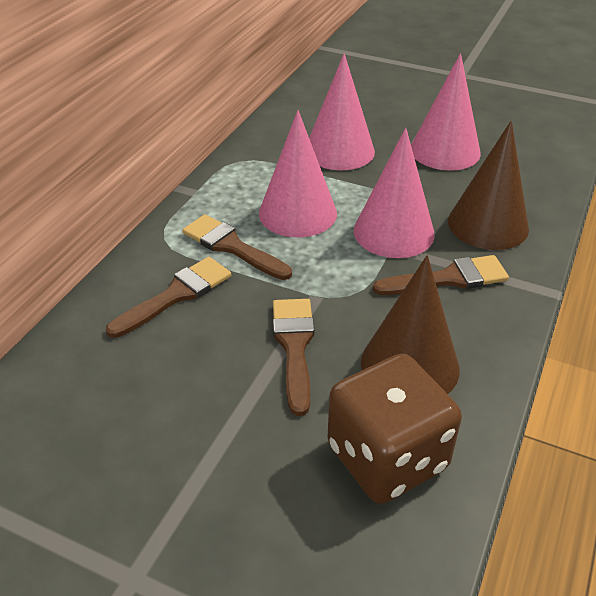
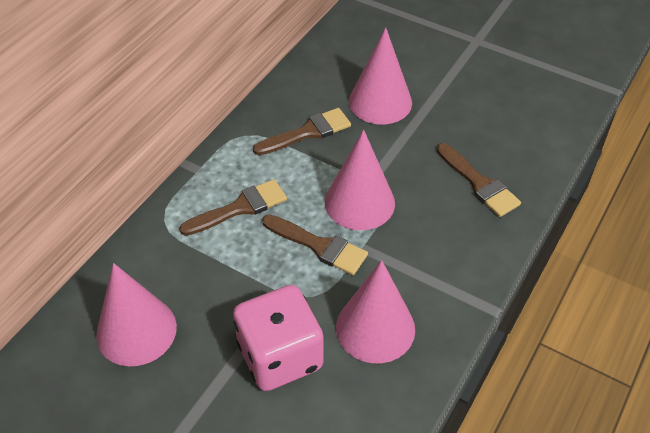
brown cone: 2 -> 0
brown dice: 1 -> 0
pink dice: 0 -> 1

